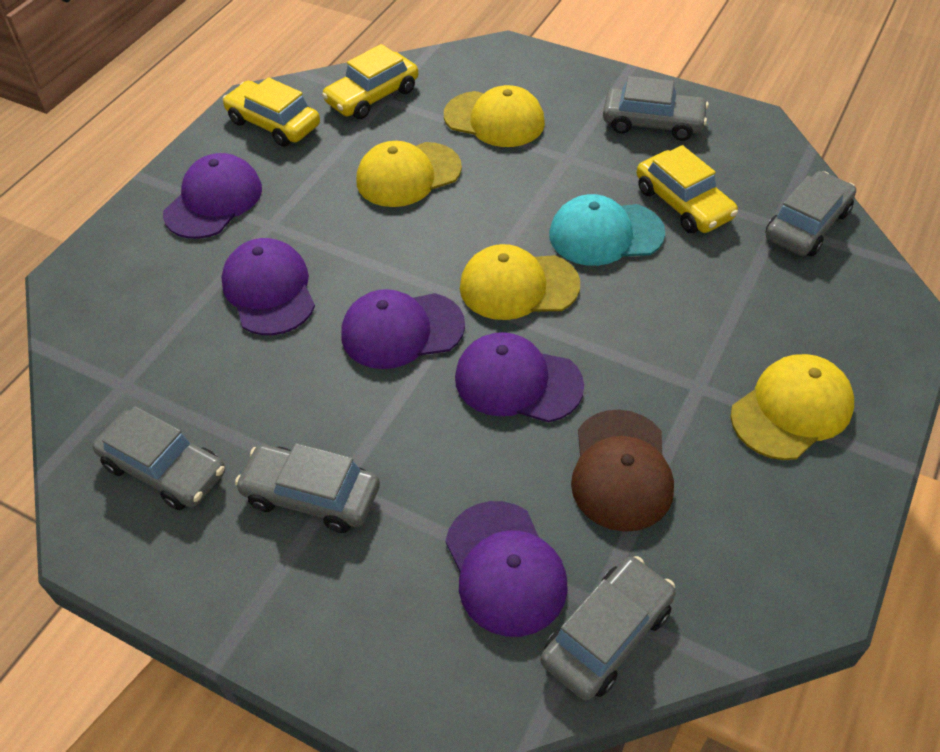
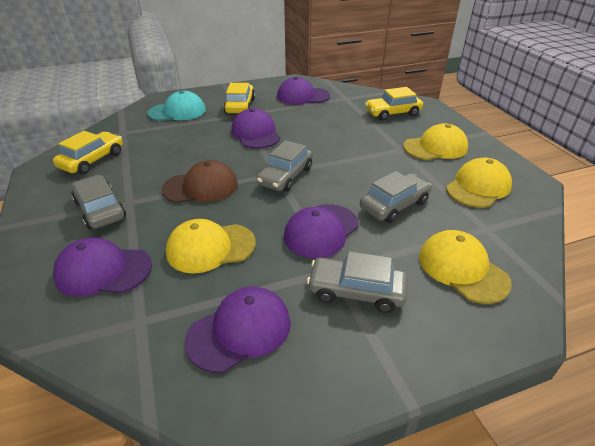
grey car: 5 -> 4

